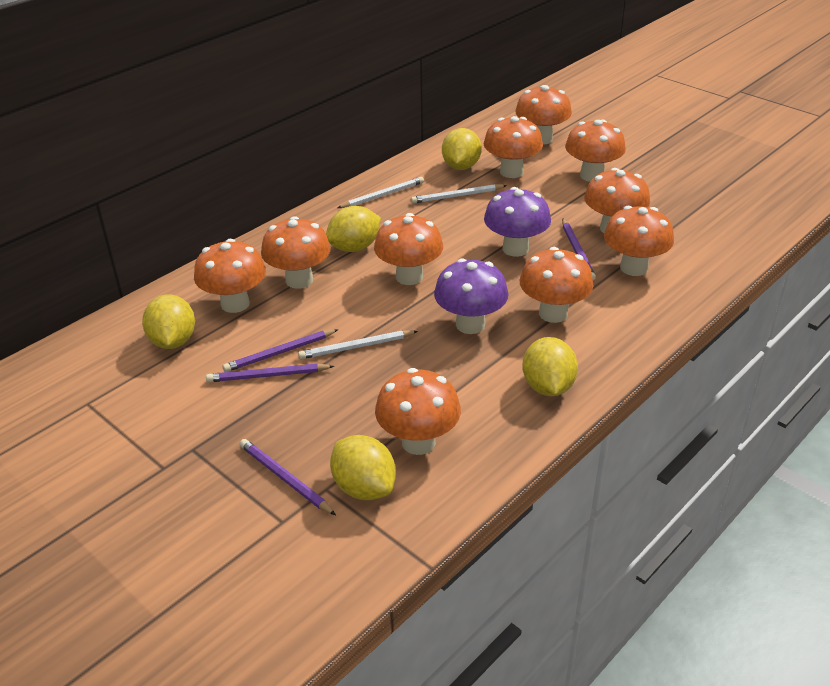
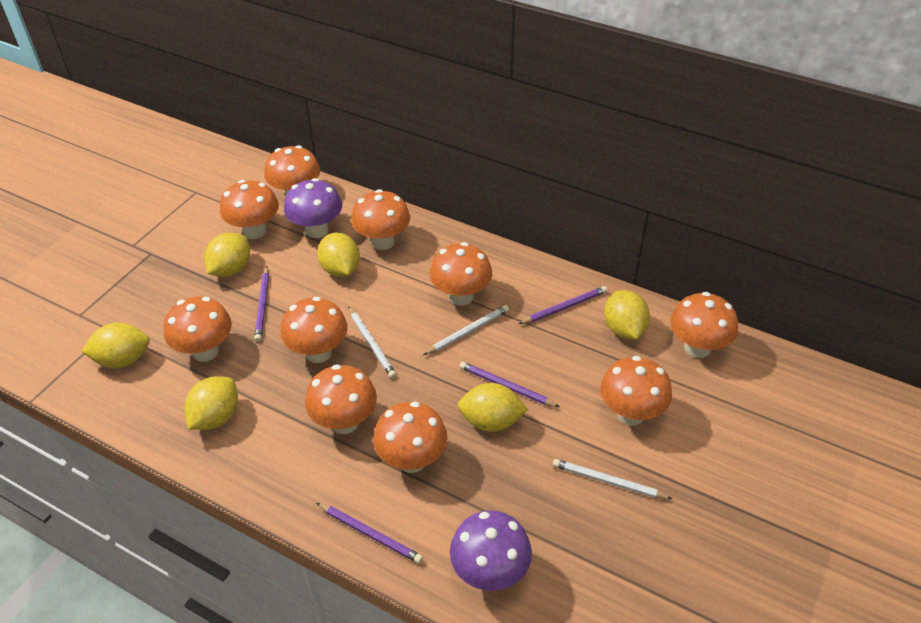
yellow lemon: 5 -> 6

